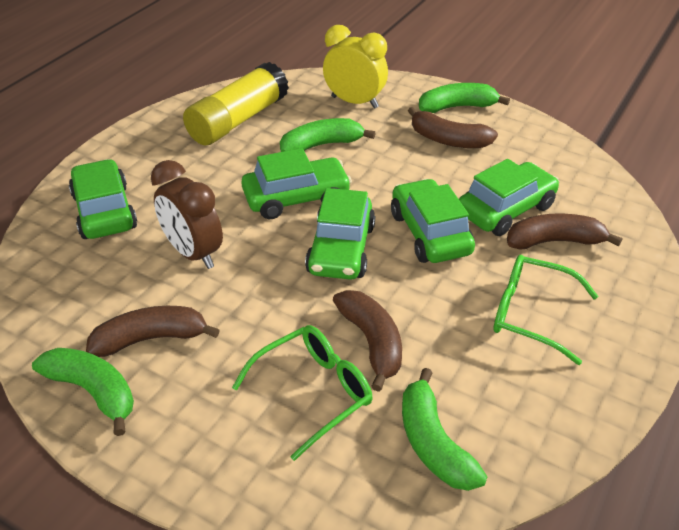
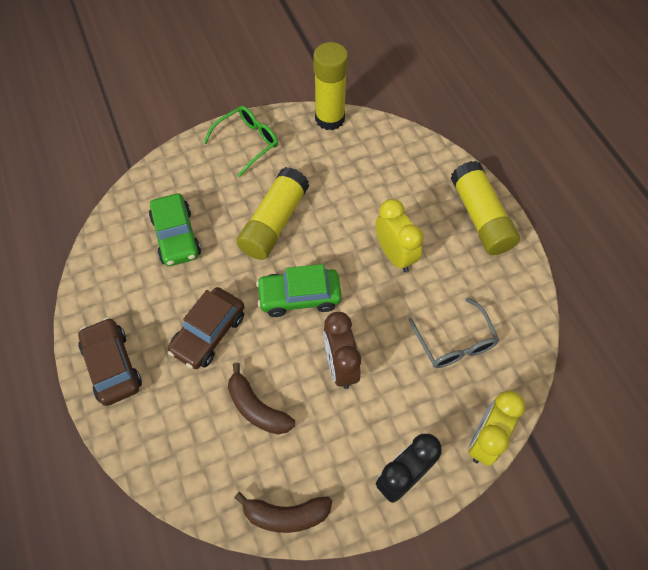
black clock: 0 -> 1
brown banana: 4 -> 2
brown car: 0 -> 2
green banana: 4 -> 0
green car: 5 -> 2
green glasses: 2 -> 1
grey glasses: 0 -> 1
yellow clock: 1 -> 2
yellow glue stick: 1 -> 3

